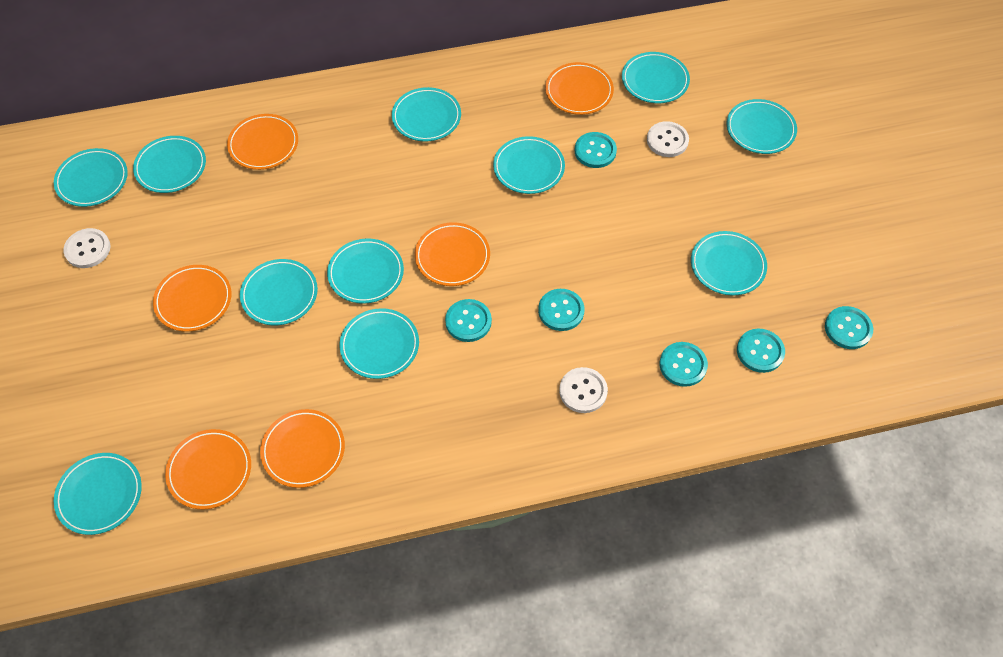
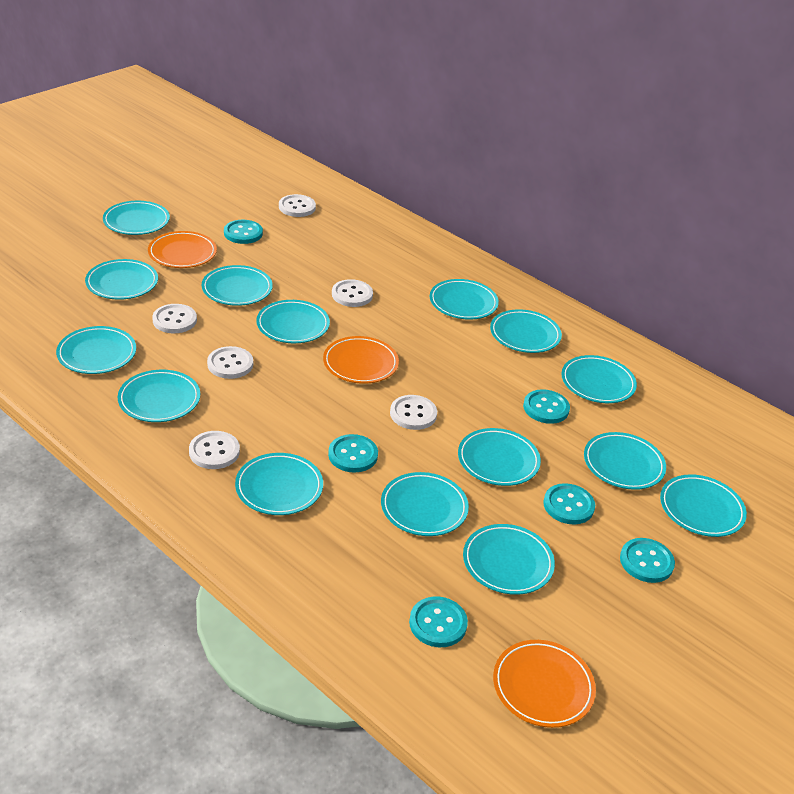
orange plate: 6 -> 3
turquoise plate: 11 -> 15
white button: 3 -> 6

